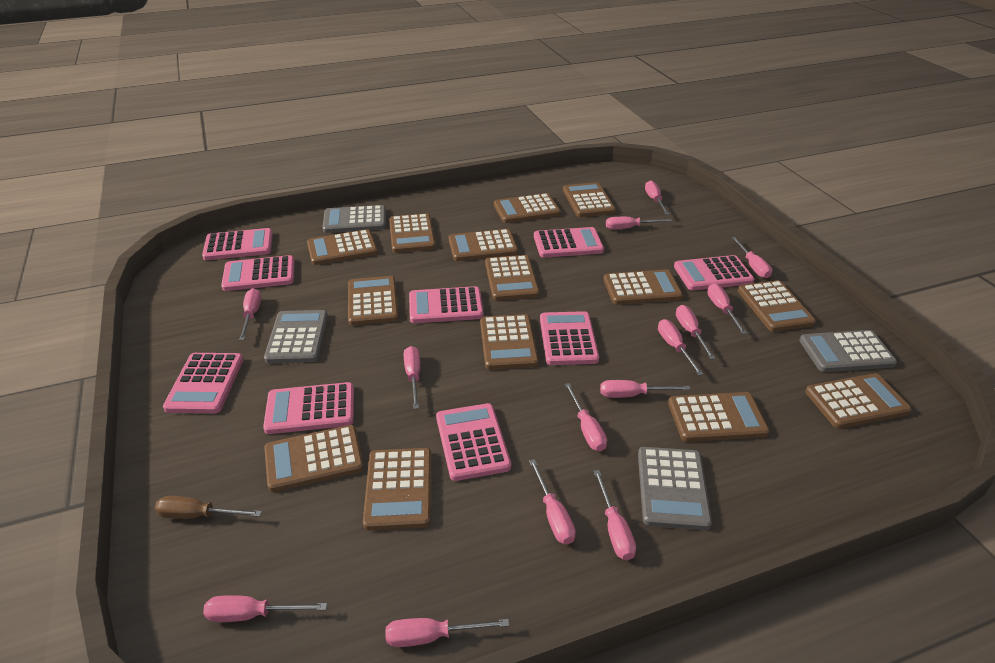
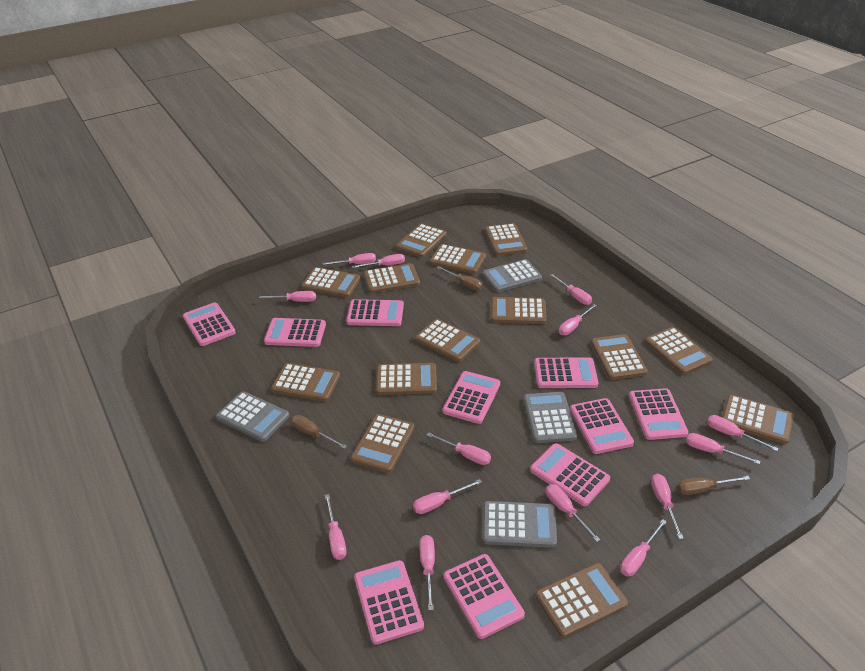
brown screwdriver: 1 -> 3
pink calculator: 9 -> 10

